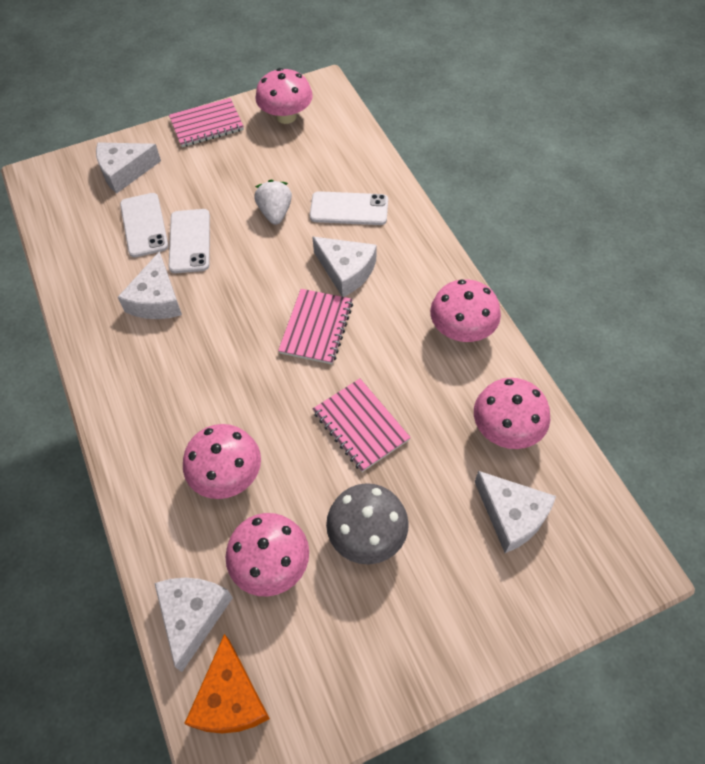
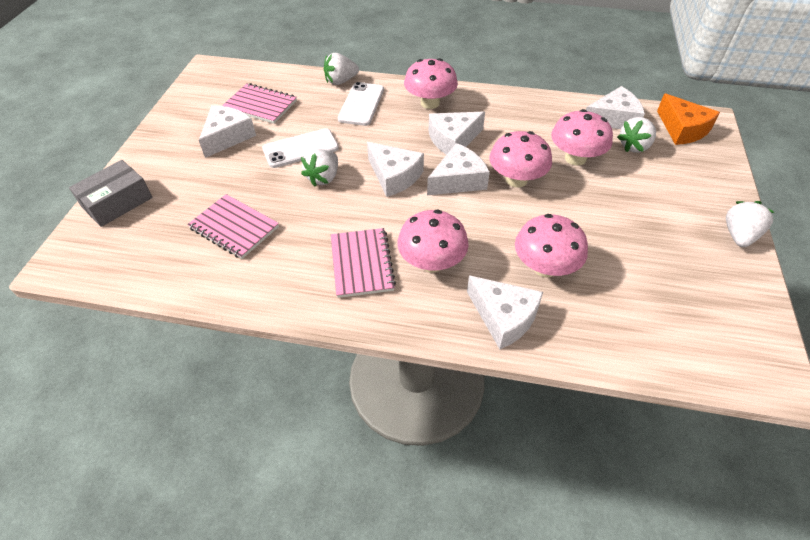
grey box: 0 -> 1
grey mushroom: 1 -> 0
white cheese: 5 -> 6
white phone: 3 -> 2
white strawberry: 1 -> 4

